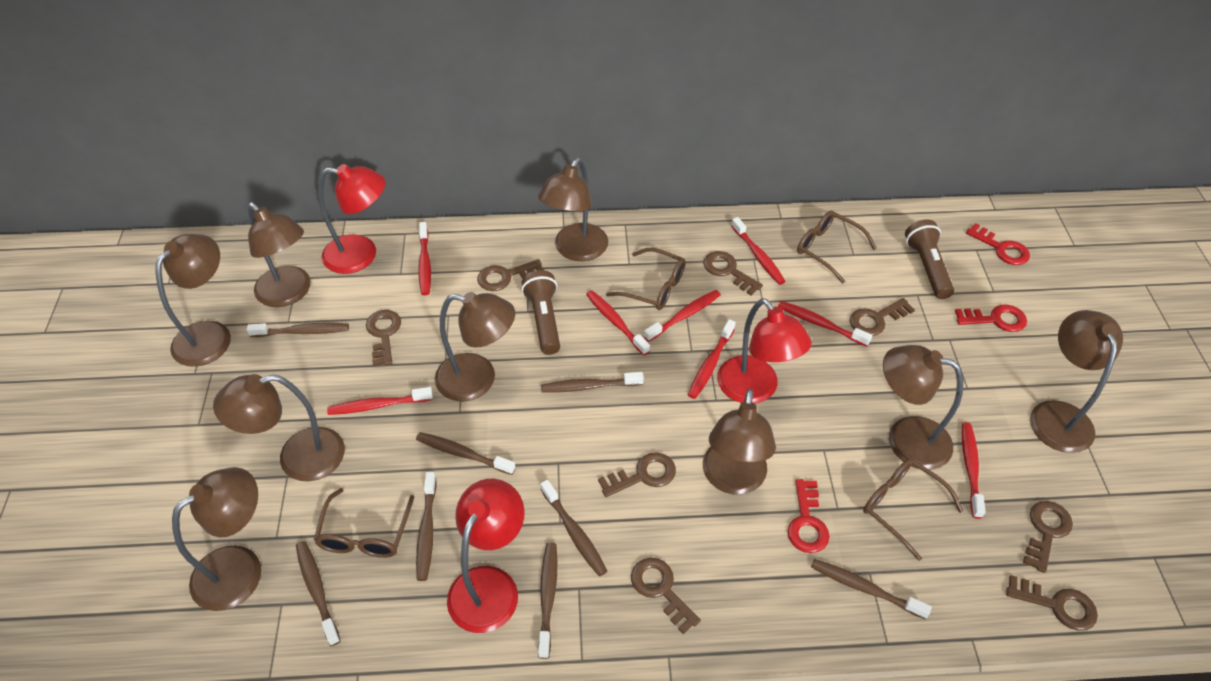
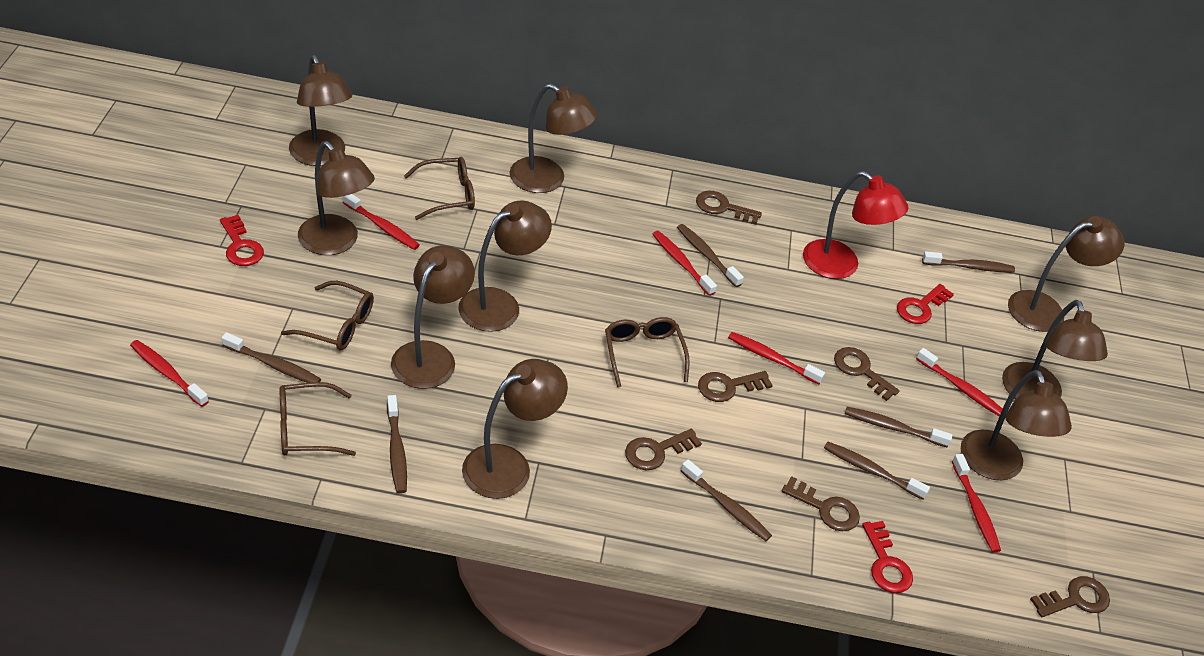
brown flashlight: 2 -> 0
brown key: 8 -> 6
brown toothbrush: 8 -> 7
red lamp: 3 -> 1
red toothbrush: 8 -> 6

